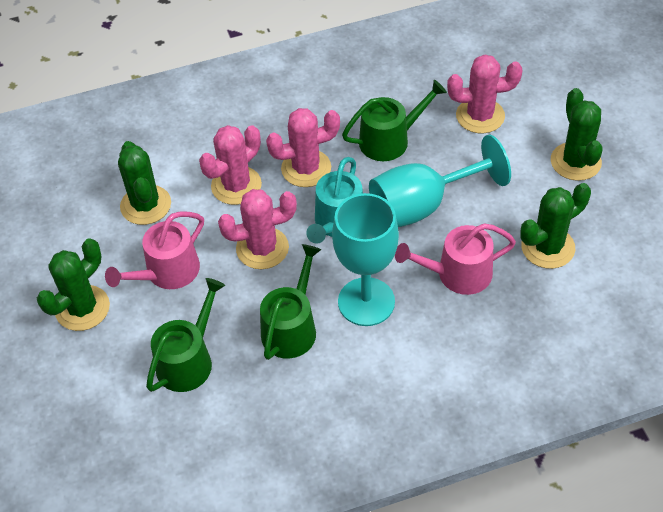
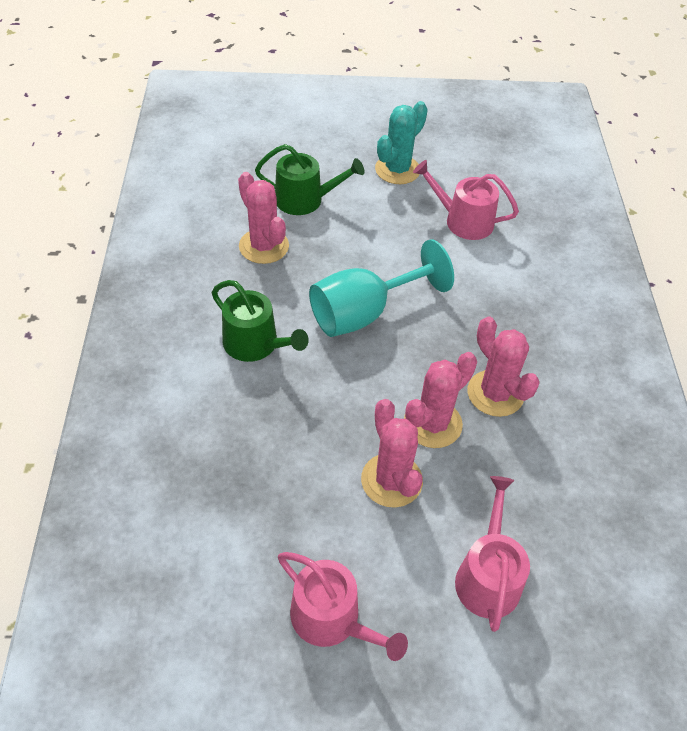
green cactus: 4 -> 0
green watering can: 3 -> 2
pink watering can: 2 -> 3
turquoise cactus: 0 -> 1
turquoise goblet: 2 -> 1
turquoise watering can: 1 -> 0

